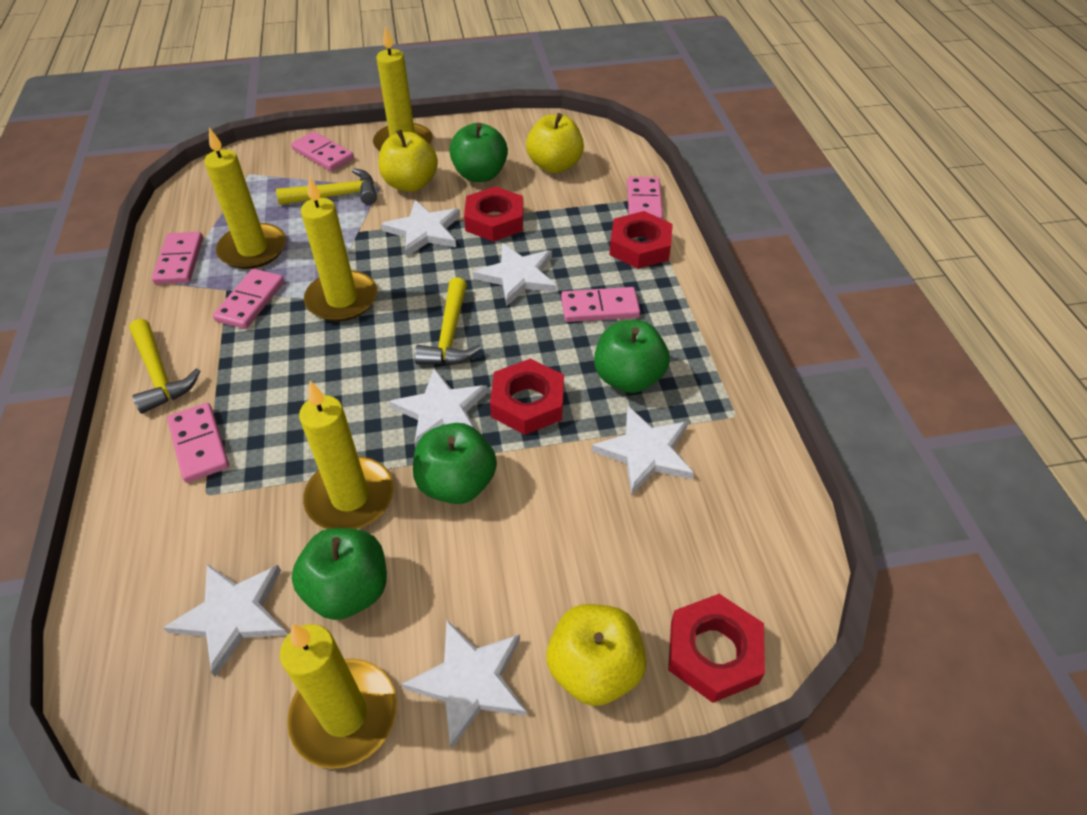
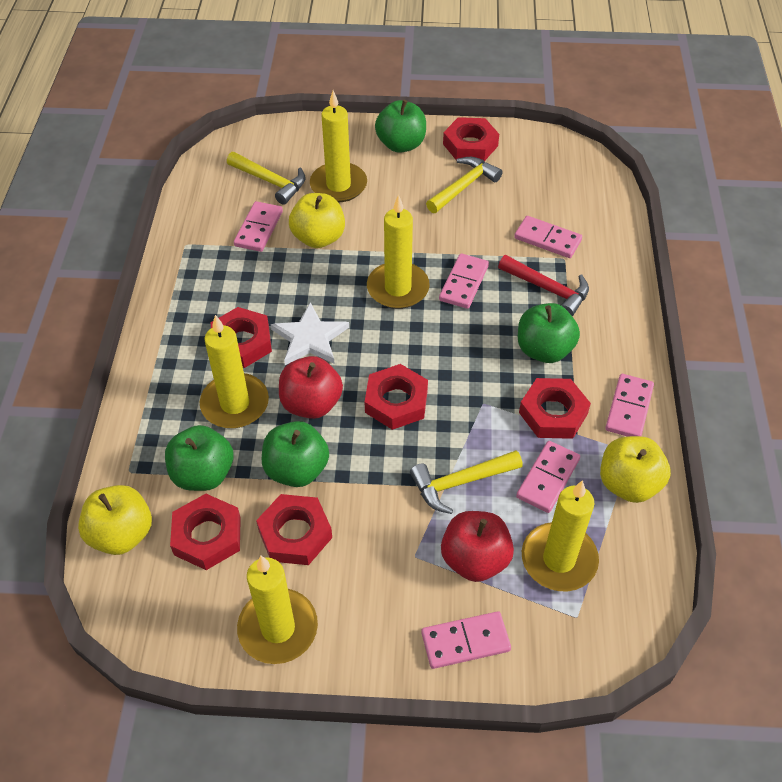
red apple: 0 -> 2
red hammer: 0 -> 1
red nut: 4 -> 6
white star: 6 -> 1

